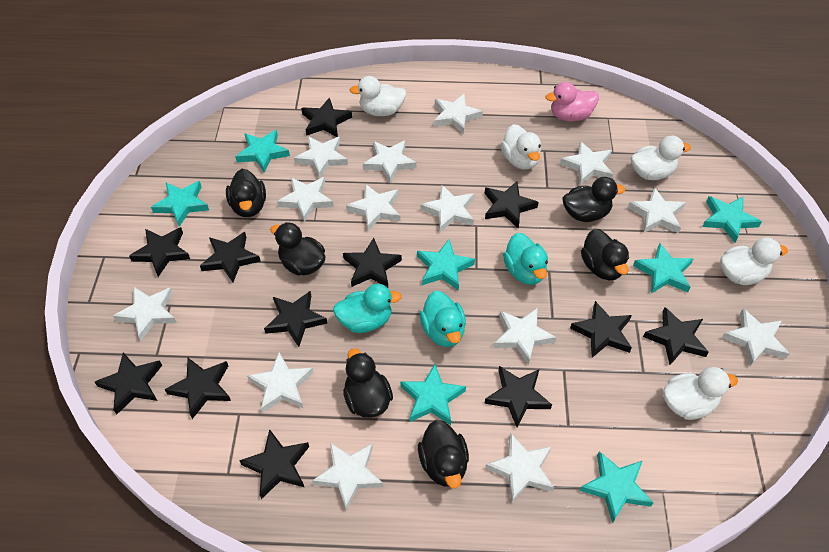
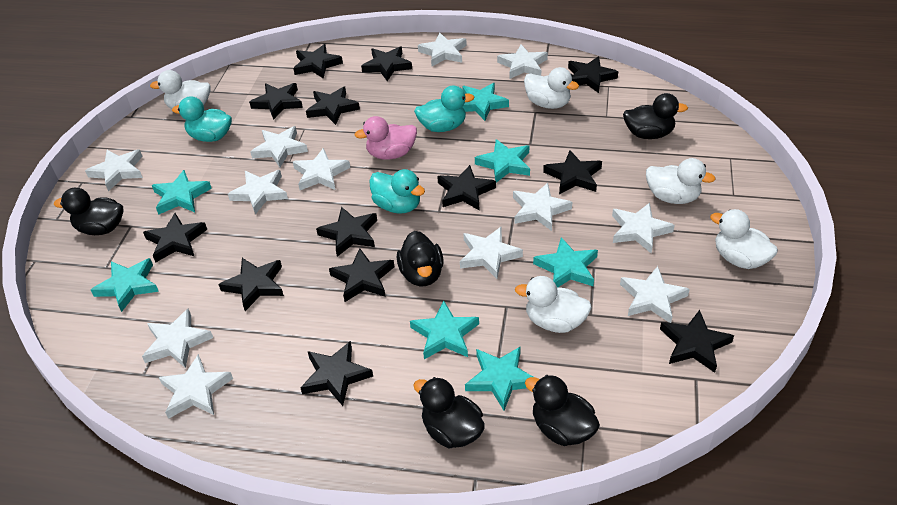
black duck: 6 -> 5
black star: 12 -> 13
white star: 14 -> 12

